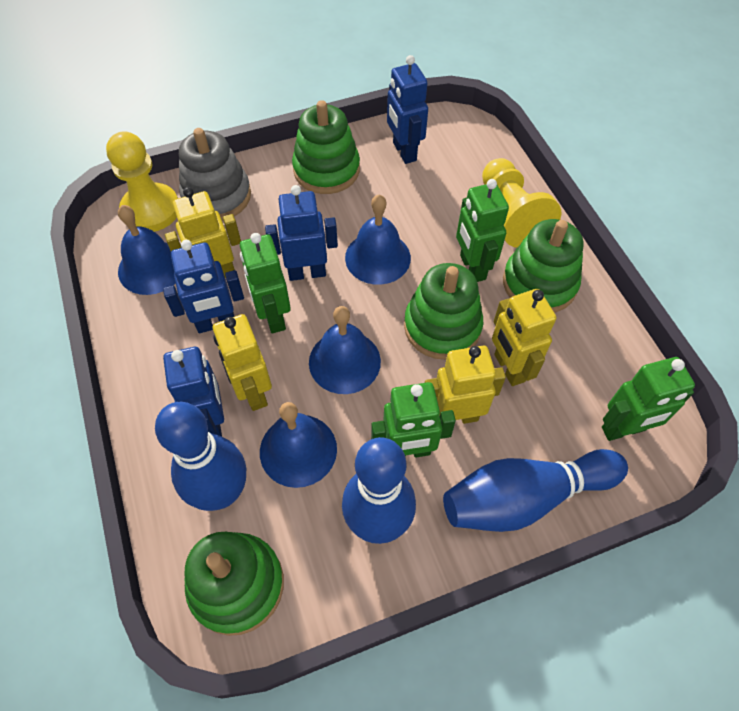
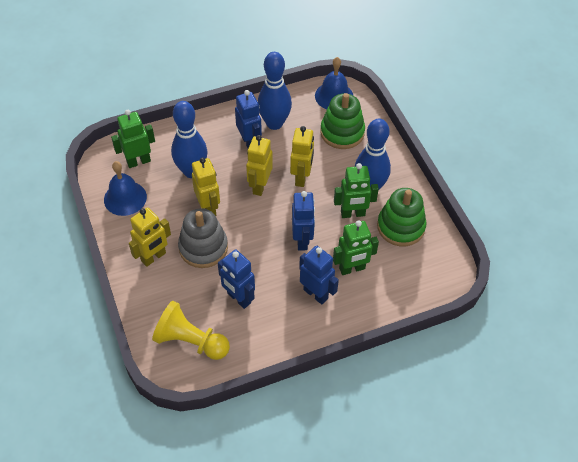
blue bell: 4 -> 2
green robot: 4 -> 3
green stacking toy: 4 -> 2
yellow pawn: 2 -> 1

